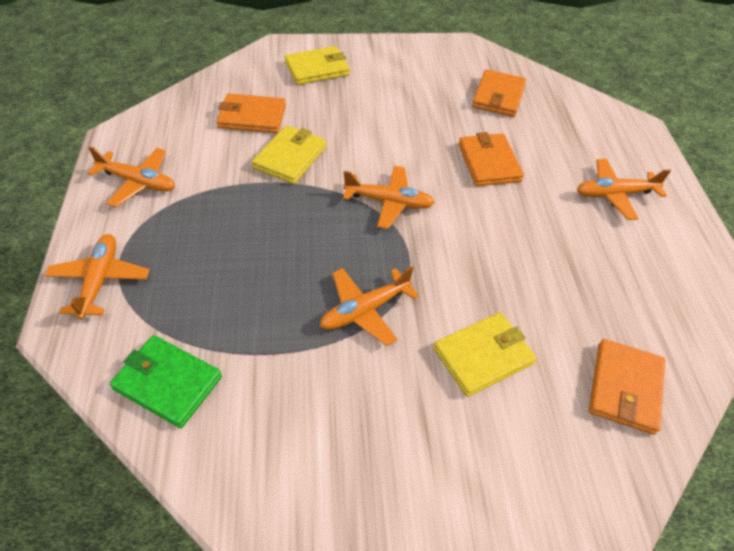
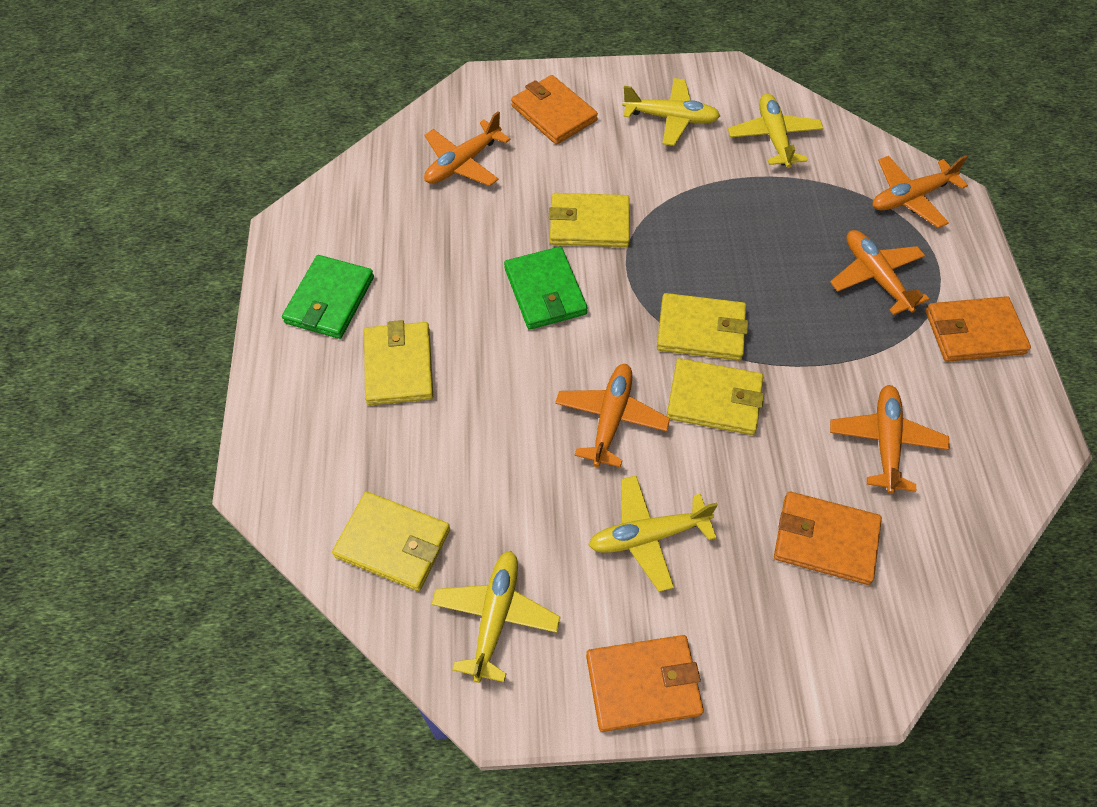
green wallet: 1 -> 2
yellow plane: 0 -> 4
yellow wallet: 3 -> 5

